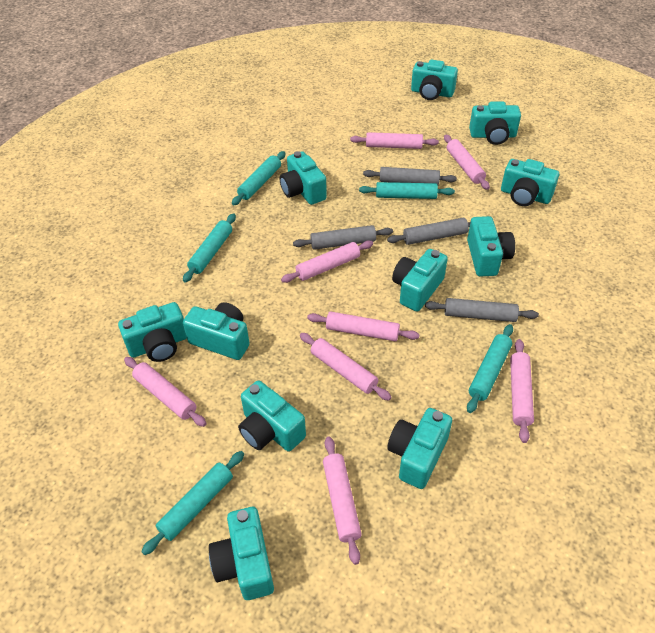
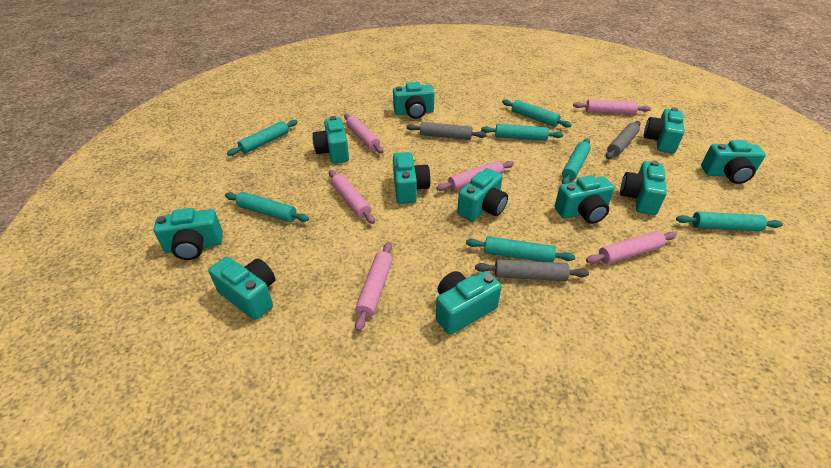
grey rolling pin: 4 -> 3
pink rolling pin: 8 -> 6
turquoise rolling pin: 5 -> 7

